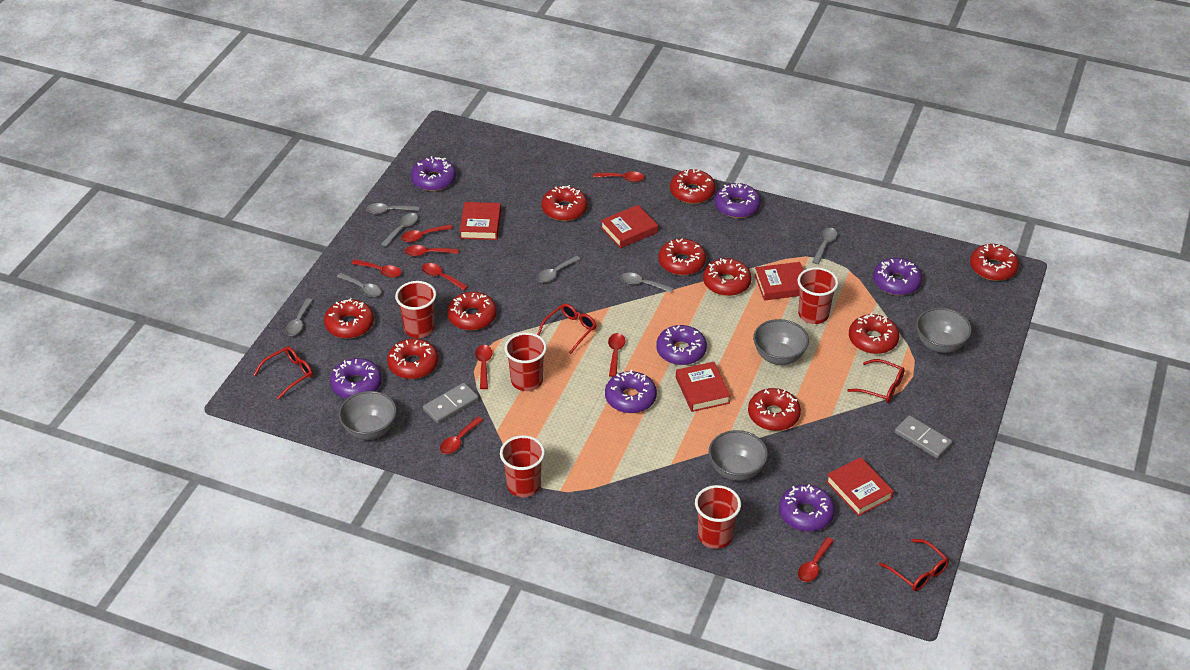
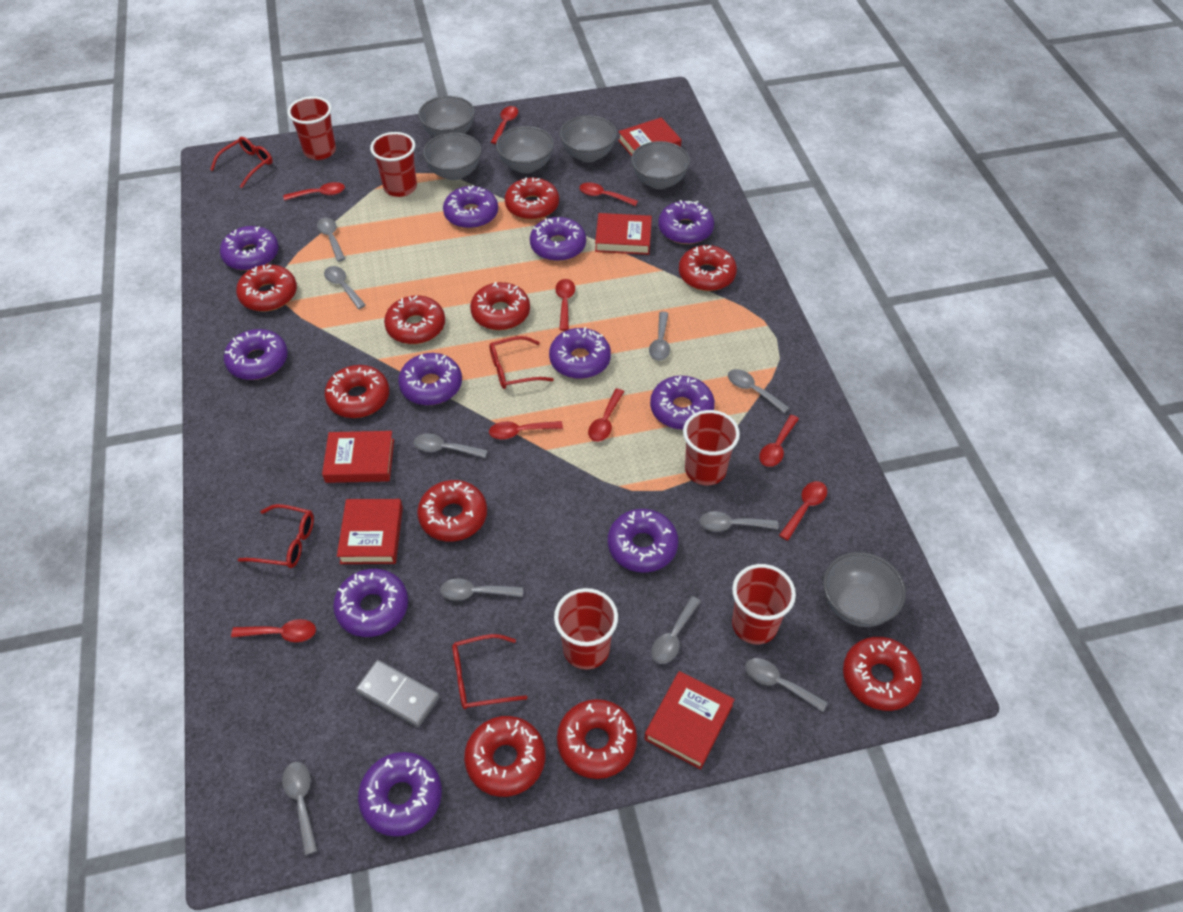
grey bowl: 4 -> 6
grey domino: 2 -> 1
grey spoon: 7 -> 10
purple donut: 7 -> 11

